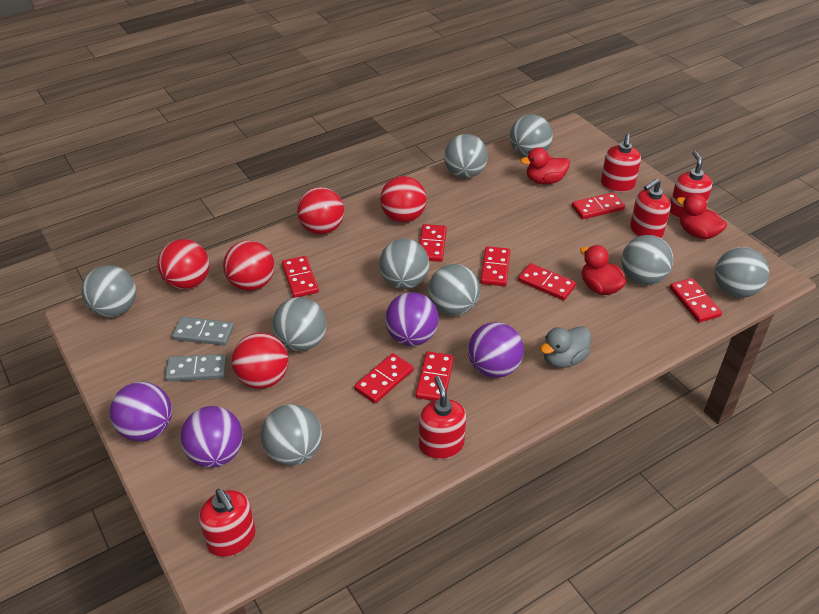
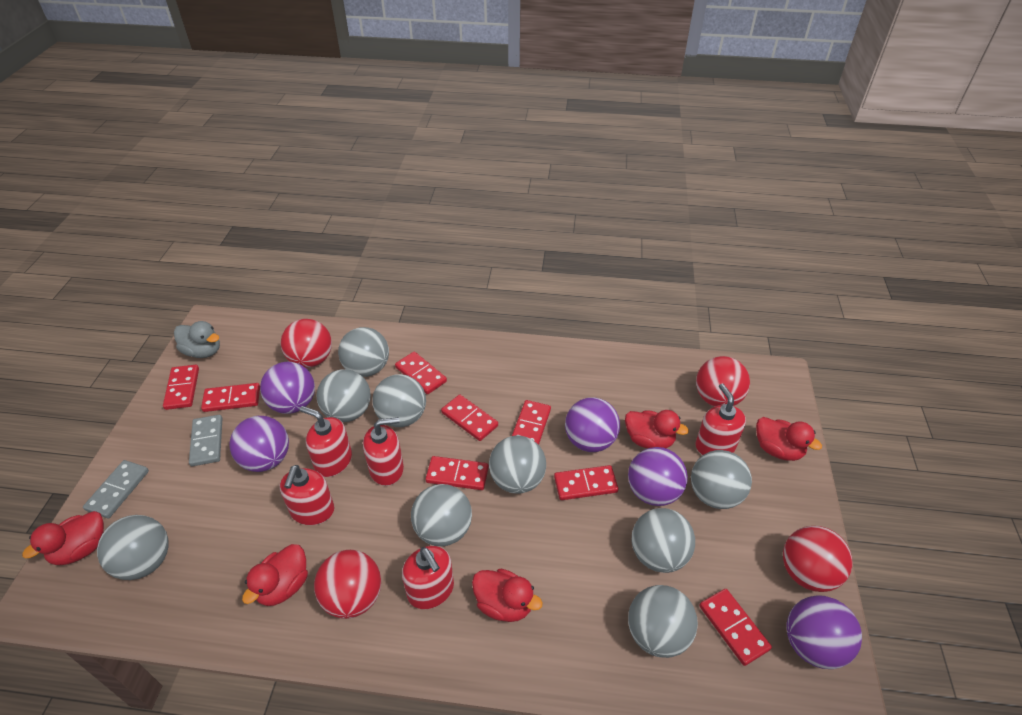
purple ball: 4 -> 5
red ball: 5 -> 4
red duck: 3 -> 5

